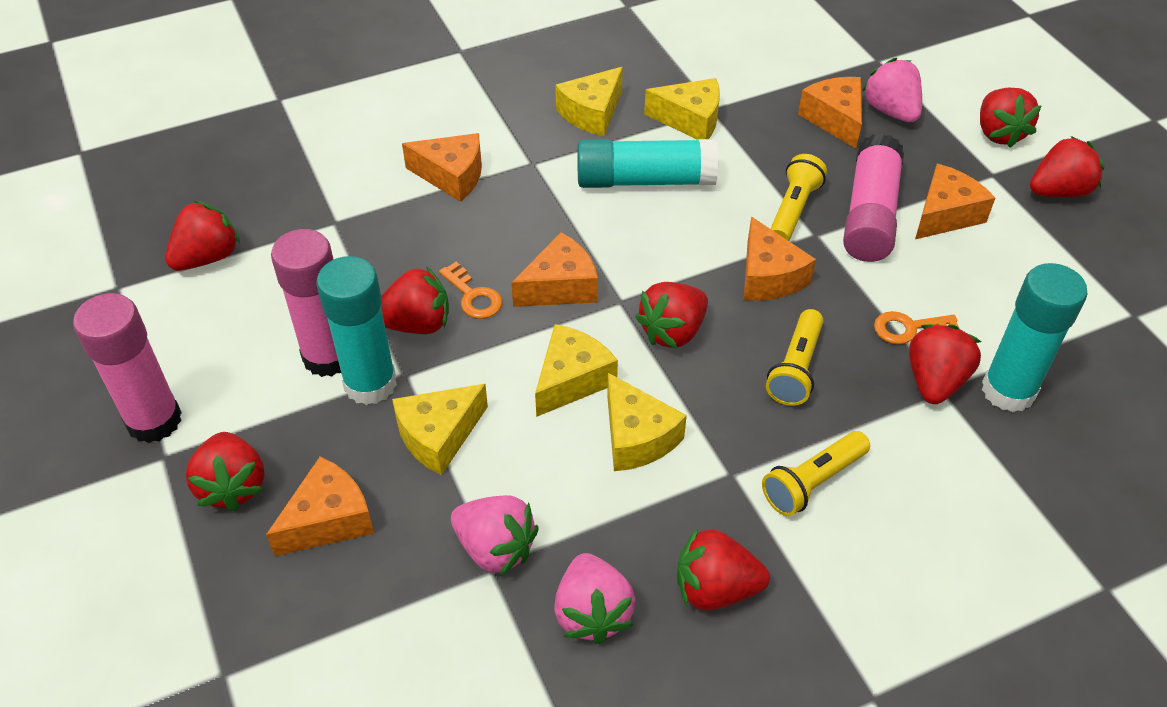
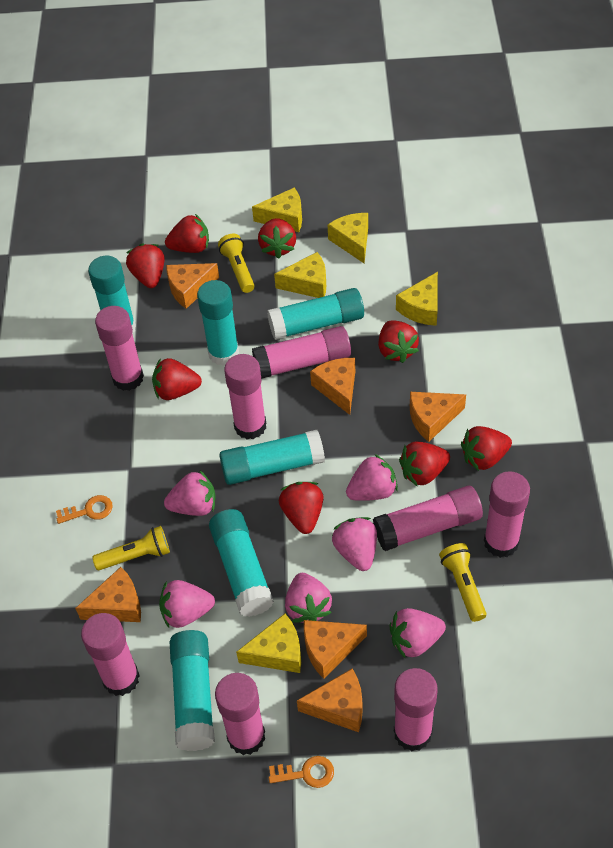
pink glue stick: 3 -> 8
pink strawberry: 3 -> 6
turquoise glue stick: 3 -> 6

